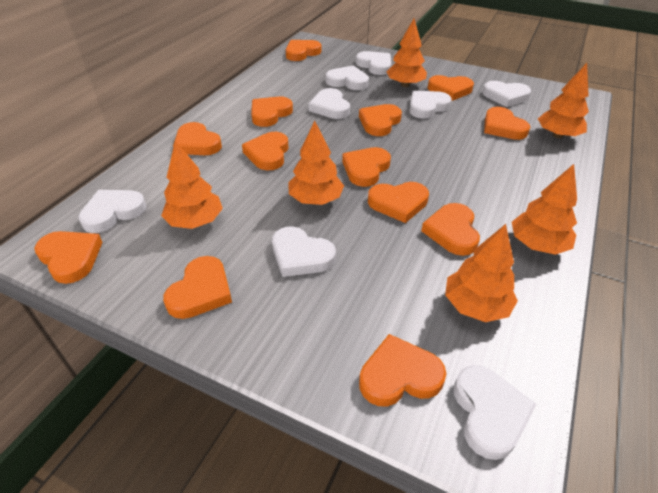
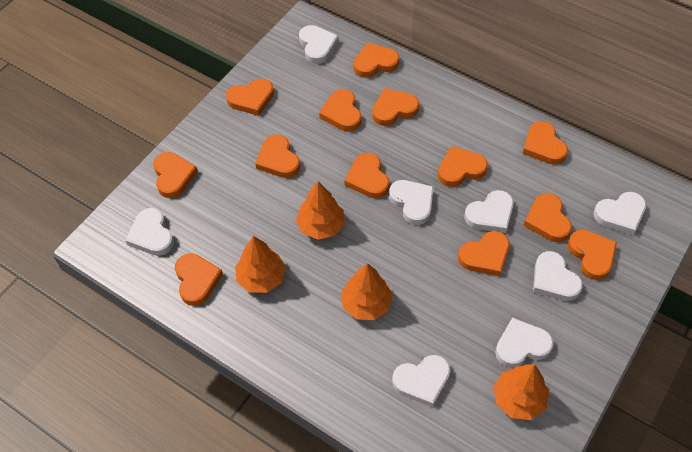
orange tree: 6 -> 4

